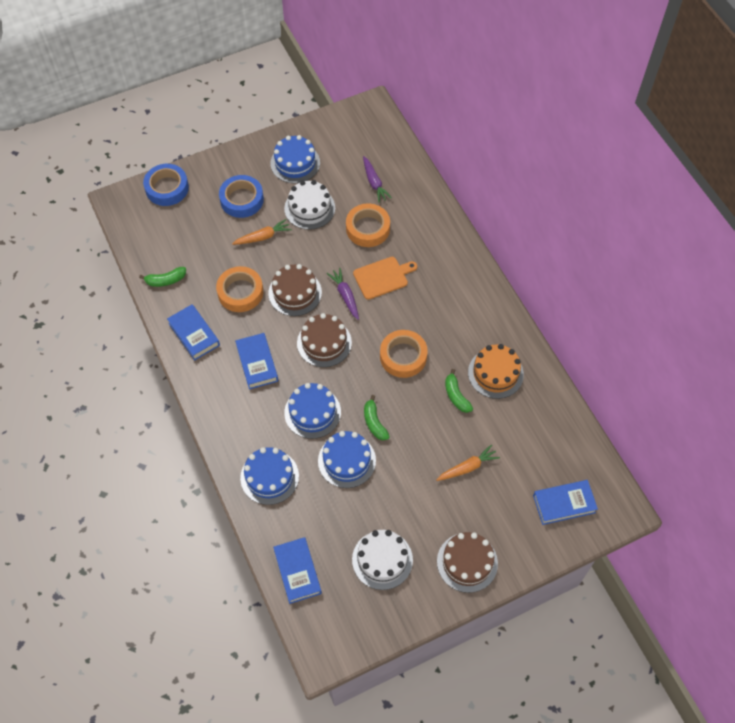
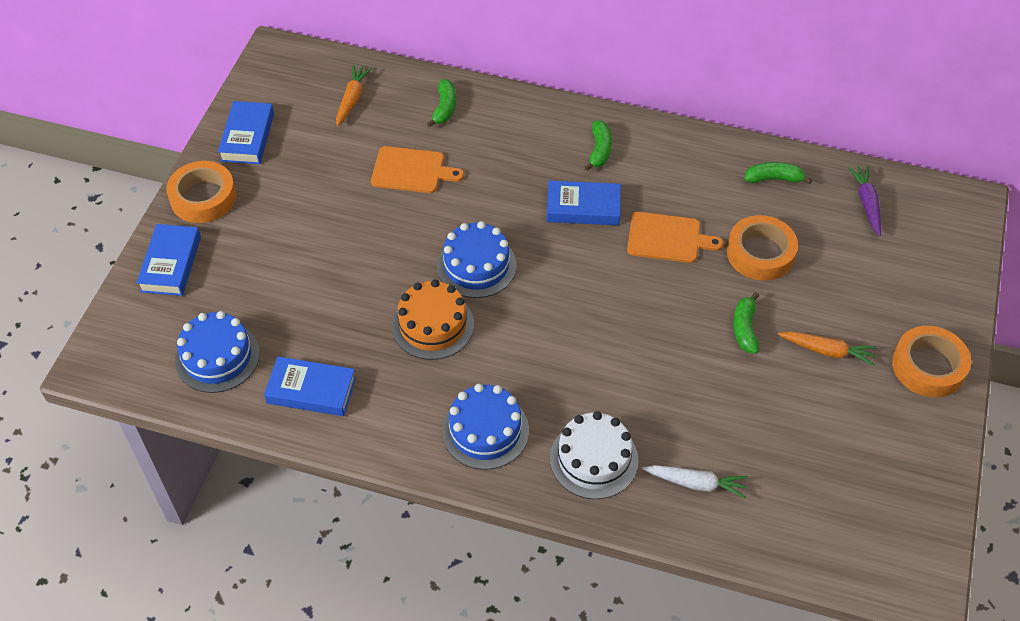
blue cake: 4 -> 3
blue tape: 2 -> 0
brown cake: 3 -> 0
green banana: 3 -> 4
orange cutting board: 1 -> 2
purple carrot: 2 -> 1
white cake: 2 -> 1
white carrot: 0 -> 1

